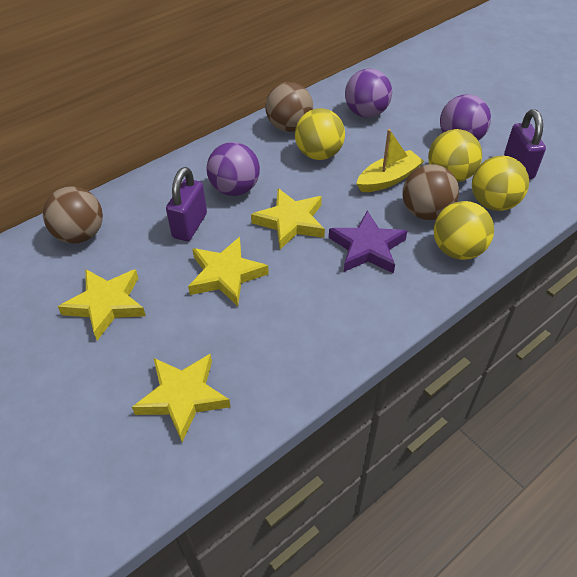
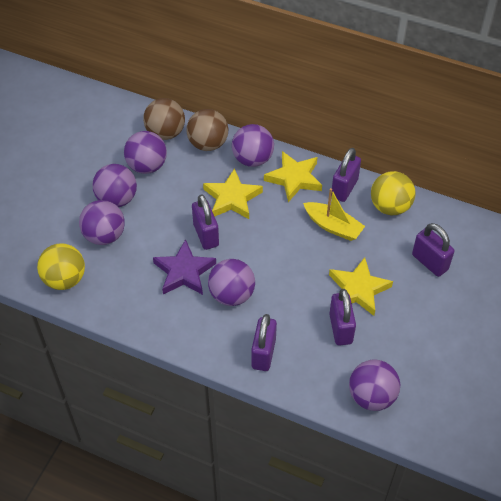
brown ball: 3 -> 2
purple ball: 3 -> 6
purple padlock: 2 -> 5
yellow ball: 4 -> 2
yellow star: 4 -> 3

